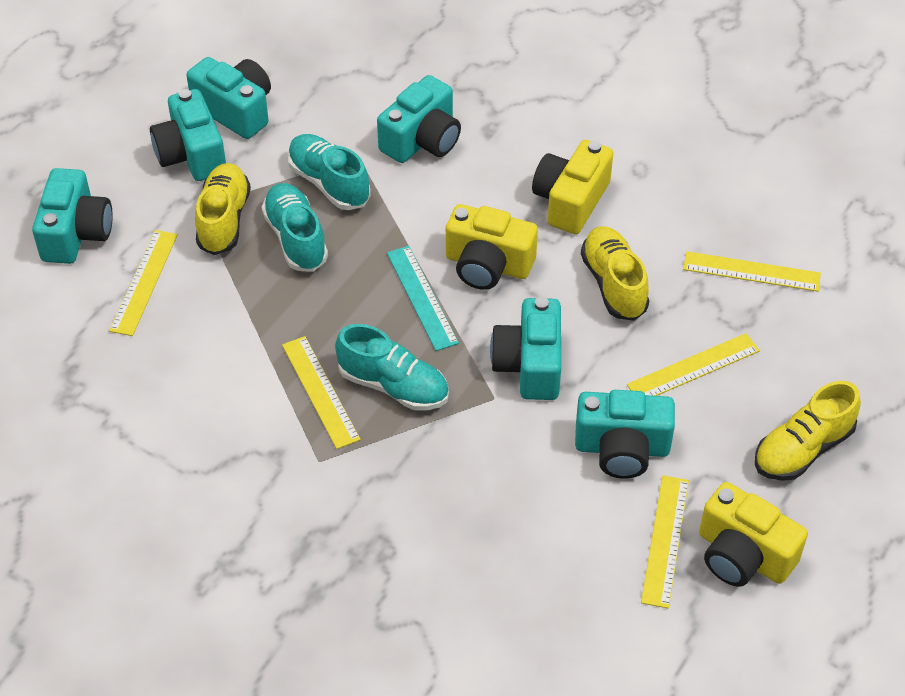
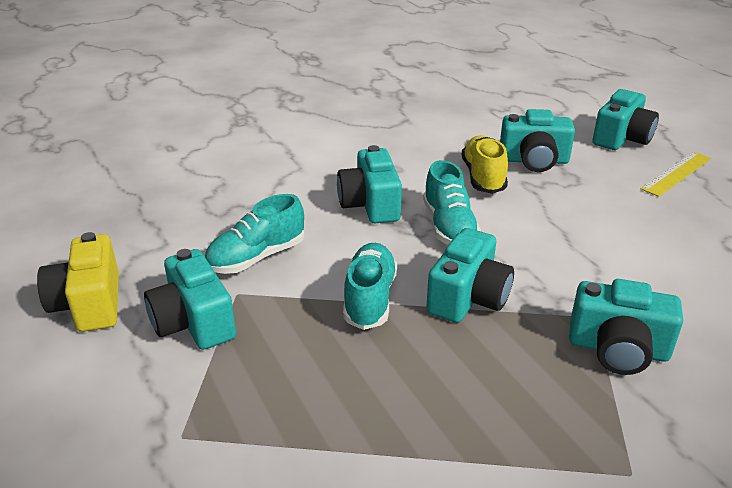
turquoise ruler: 1 -> 0
yellow camera: 3 -> 1
yellow ruler: 5 -> 1
yellow shoe: 3 -> 1

